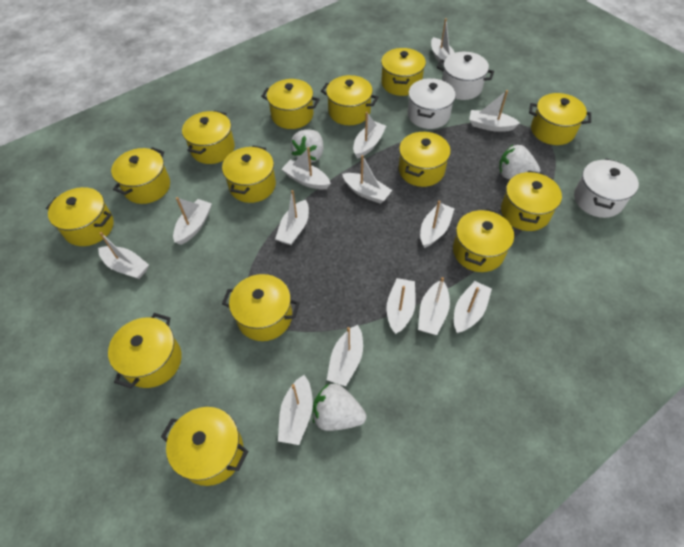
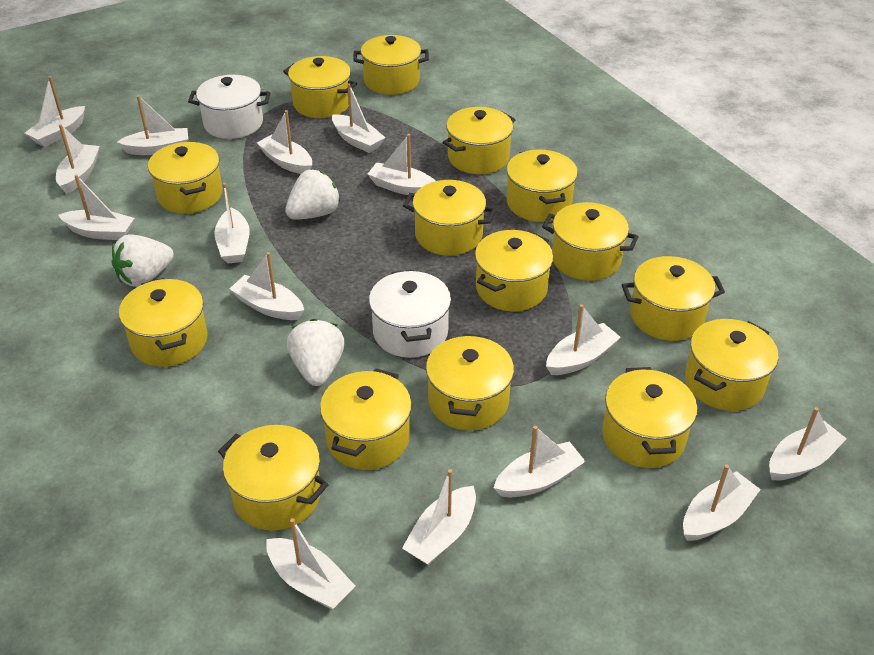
white boat: 14 -> 15
white pot: 3 -> 2
yellow pot: 14 -> 15

